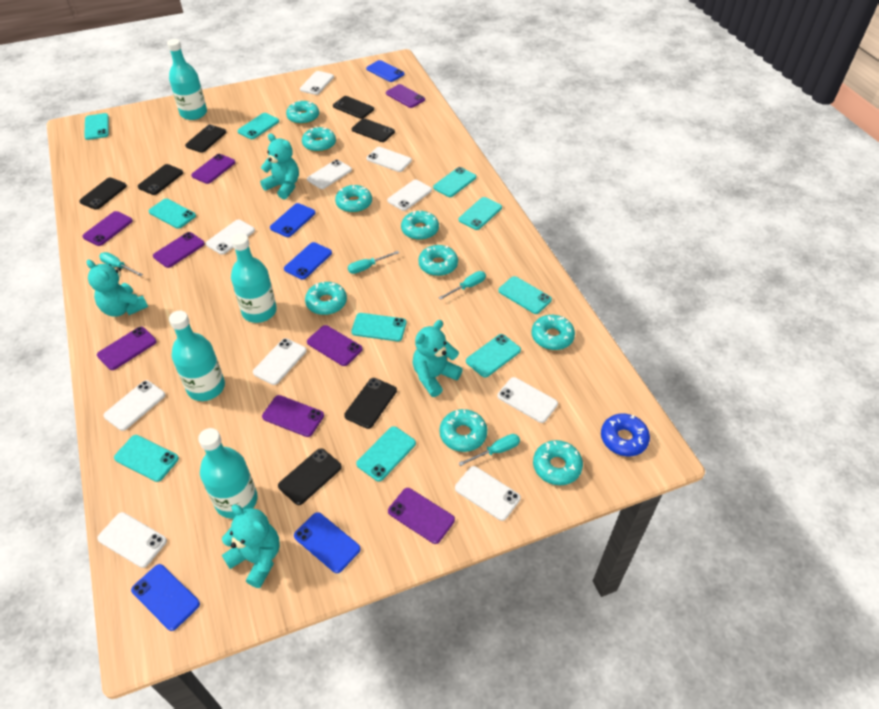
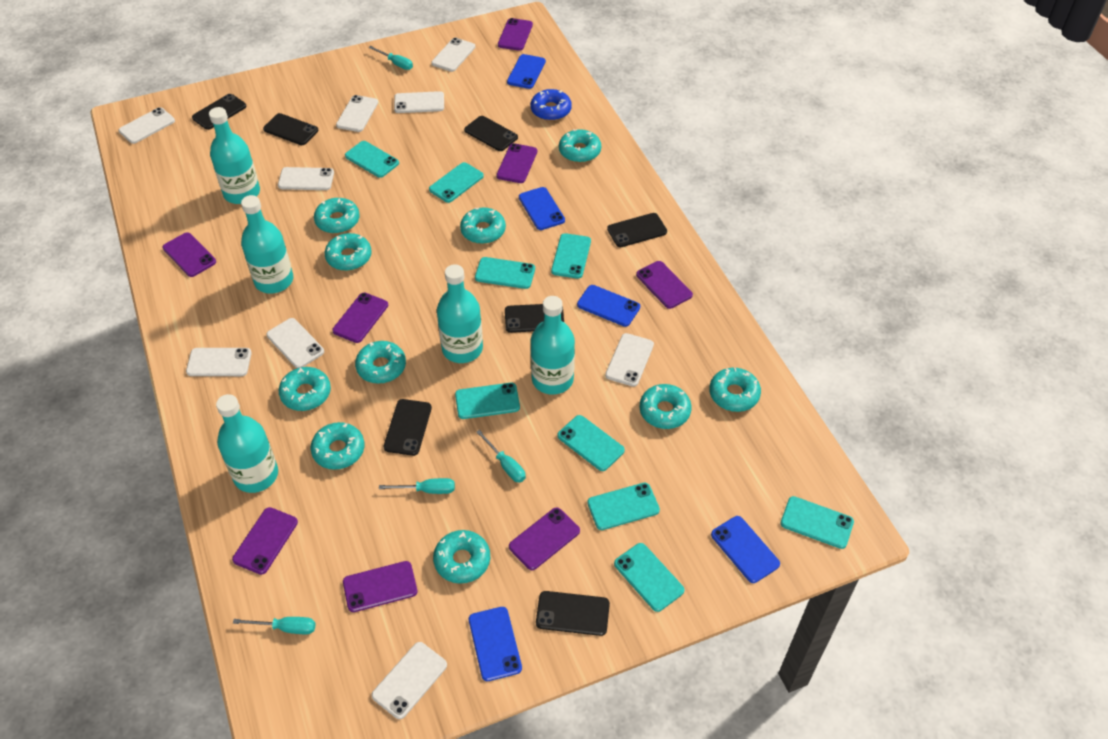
turquoise bottle: 4 -> 5
turquoise donut: 9 -> 10
turquoise phone: 10 -> 9
turquoise teddy bear: 4 -> 0
white phone: 10 -> 9

